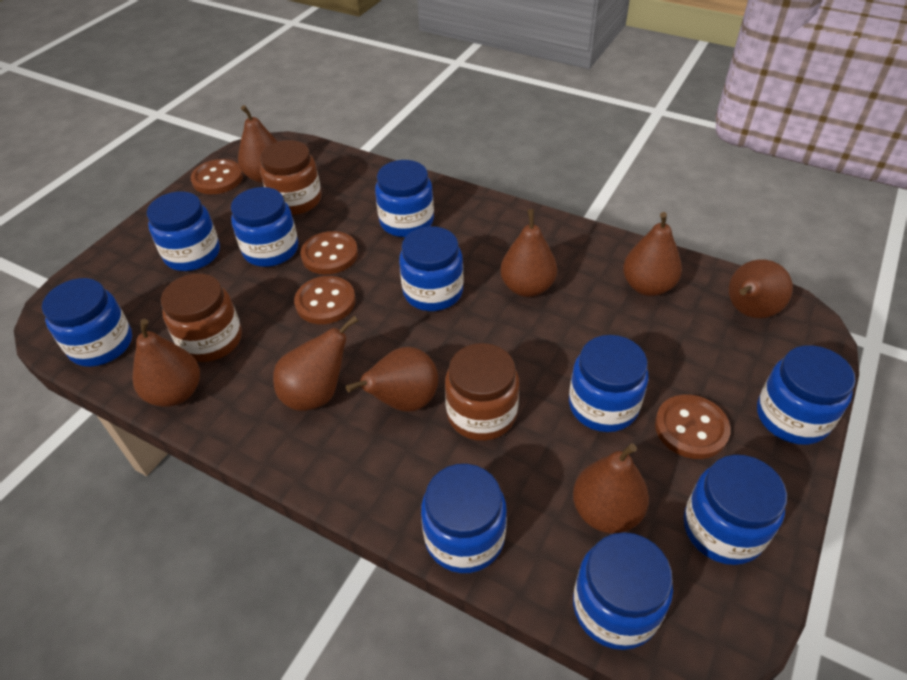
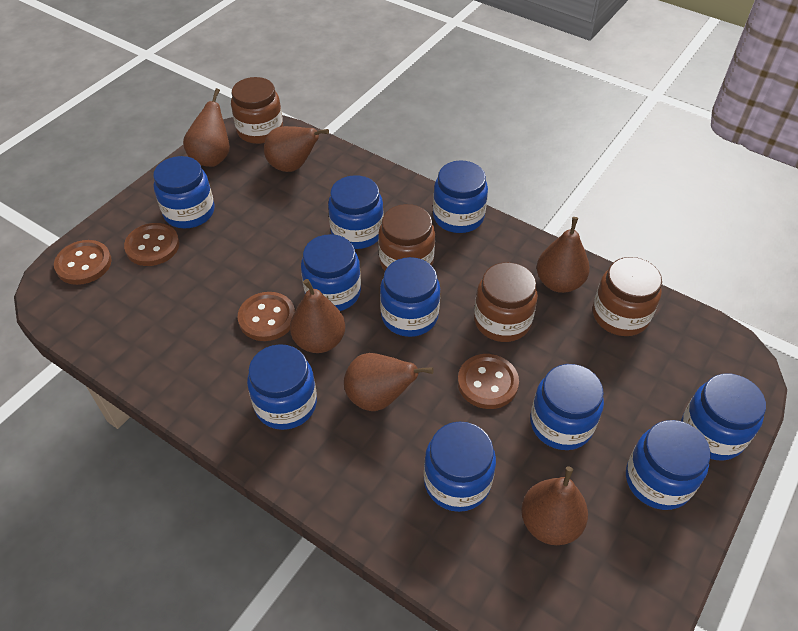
brown jar: 3 -> 4
brown pear: 8 -> 6

